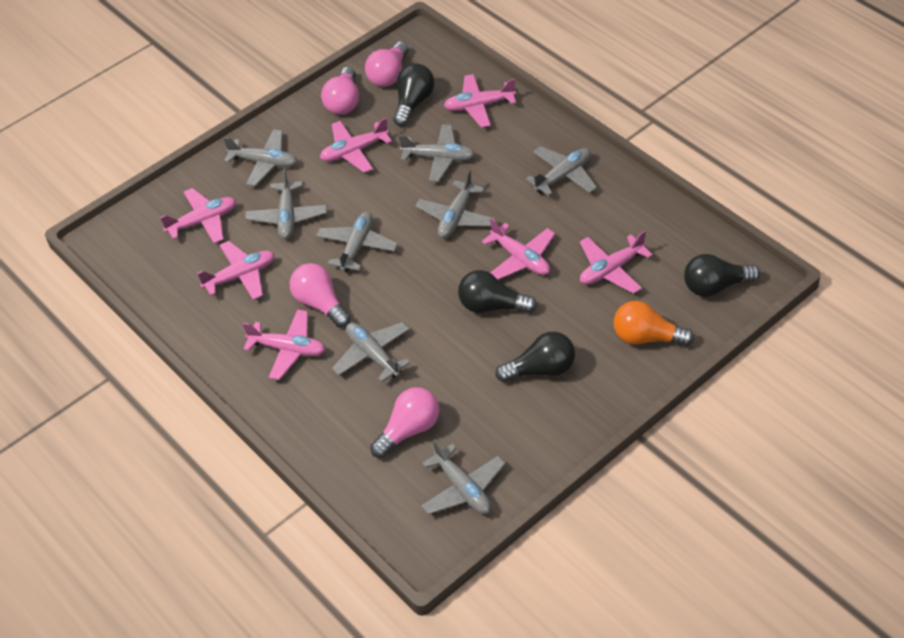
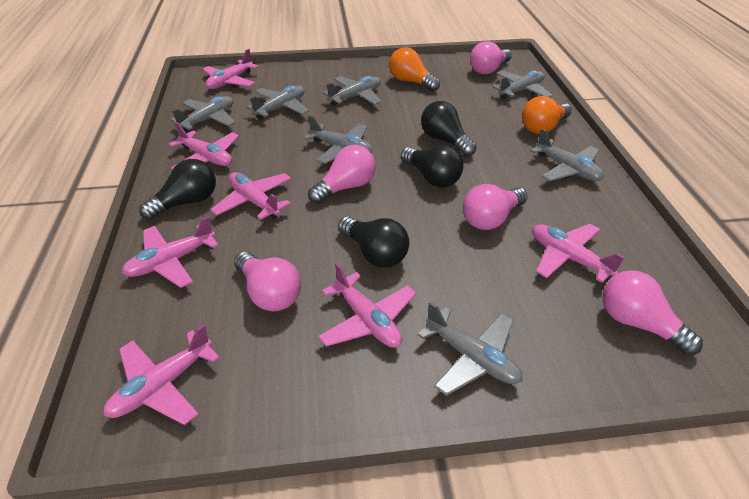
grey plane: 8 -> 7
orange light bulb: 1 -> 2
pink light bulb: 4 -> 5

